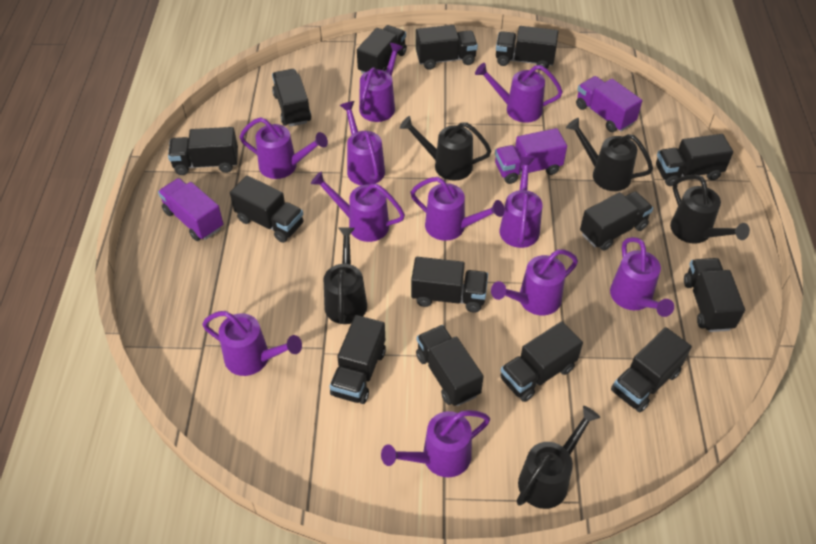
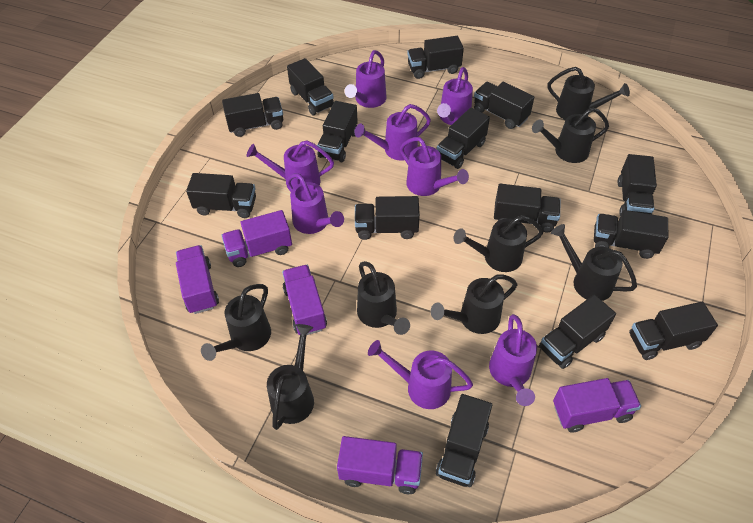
black watering can: 5 -> 8
purple truck: 3 -> 5
purple watering can: 11 -> 8

